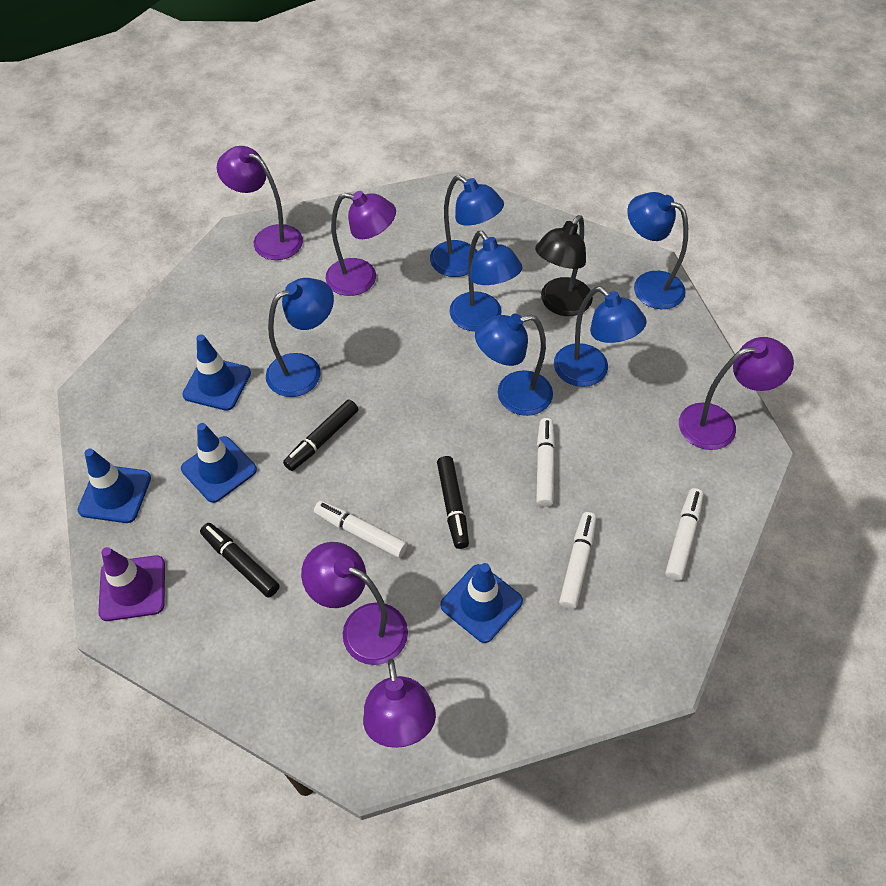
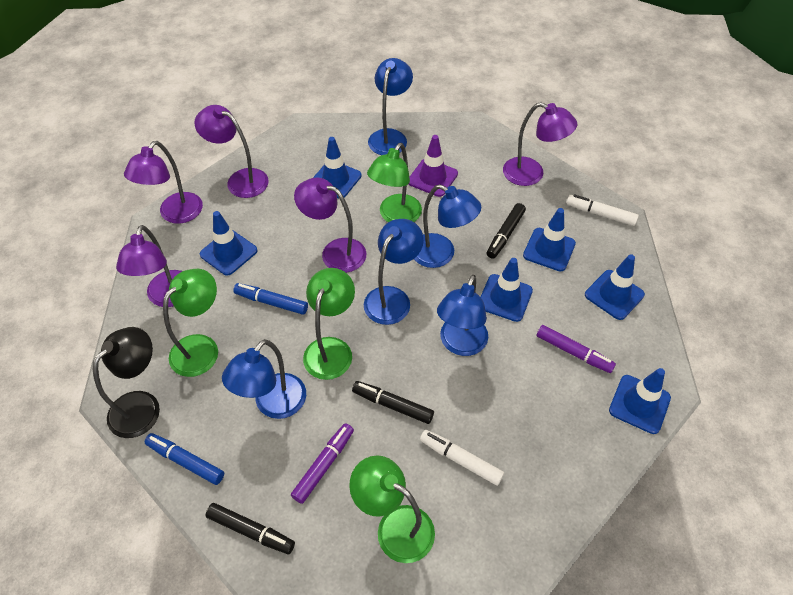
blue lamp: 6 -> 5
blue marker: 0 -> 2
blue traffic cone: 4 -> 6
green lamp: 0 -> 4
purple marker: 0 -> 2
white marker: 4 -> 2

